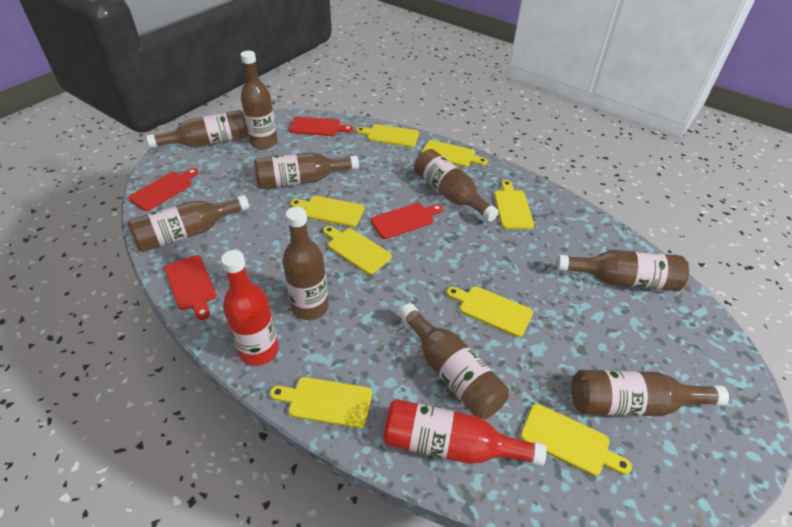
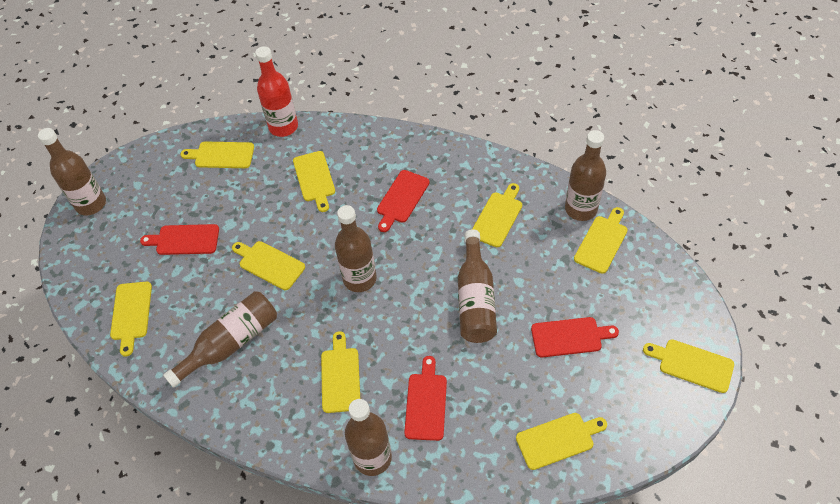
brown bottle: 9 -> 6
red bottle: 2 -> 1
yellow cutting board: 8 -> 9

